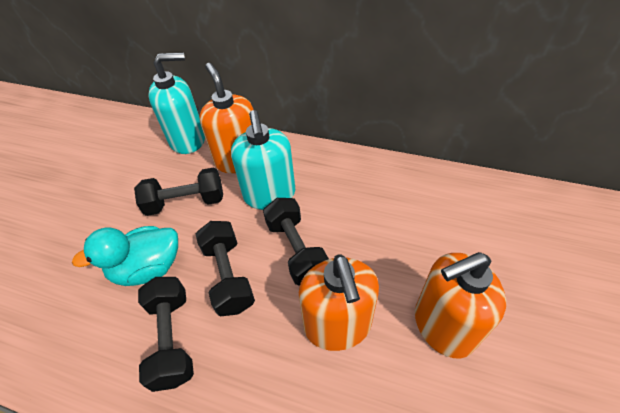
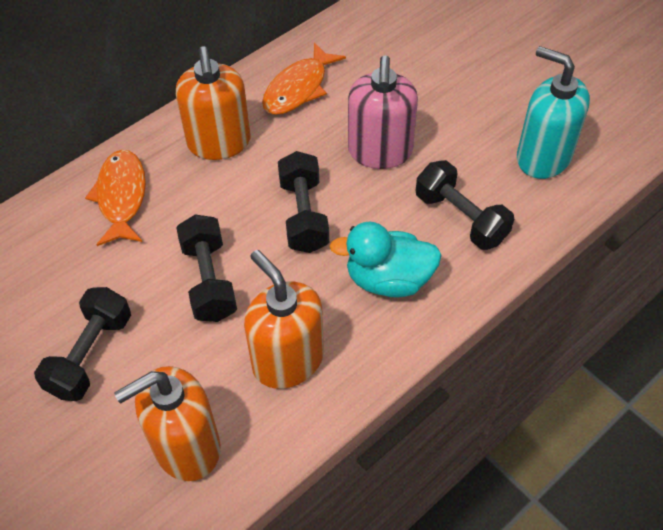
orange fish: 0 -> 2
pink soap dispenser: 0 -> 1
turquoise soap dispenser: 2 -> 1

